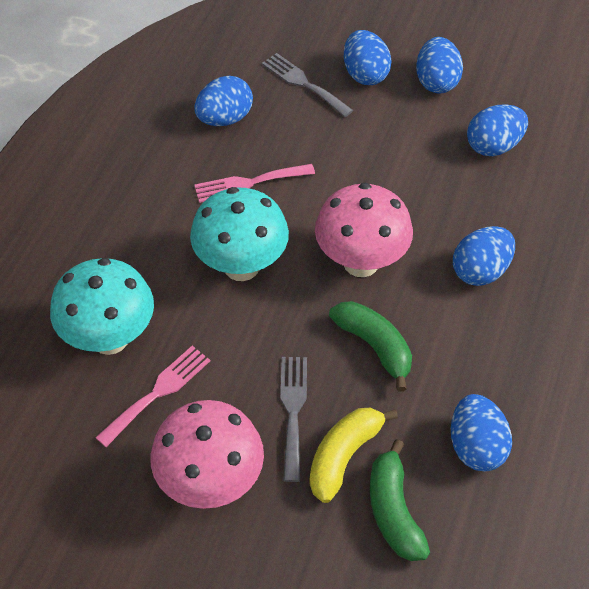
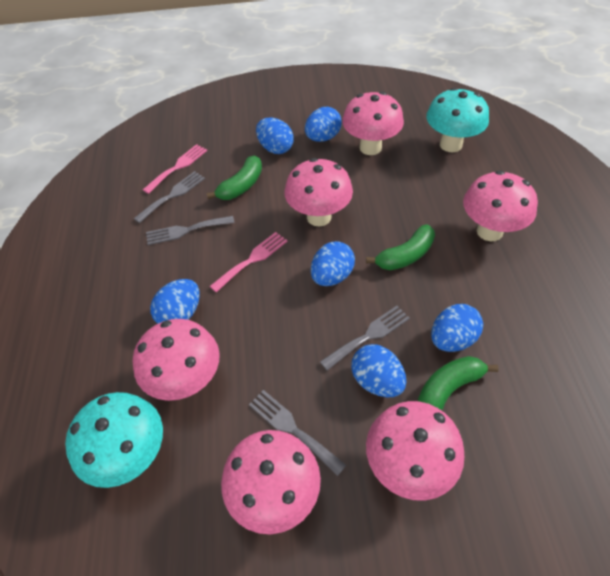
green banana: 2 -> 3
grey fork: 2 -> 4
pink mushroom: 2 -> 6
yellow banana: 1 -> 0

